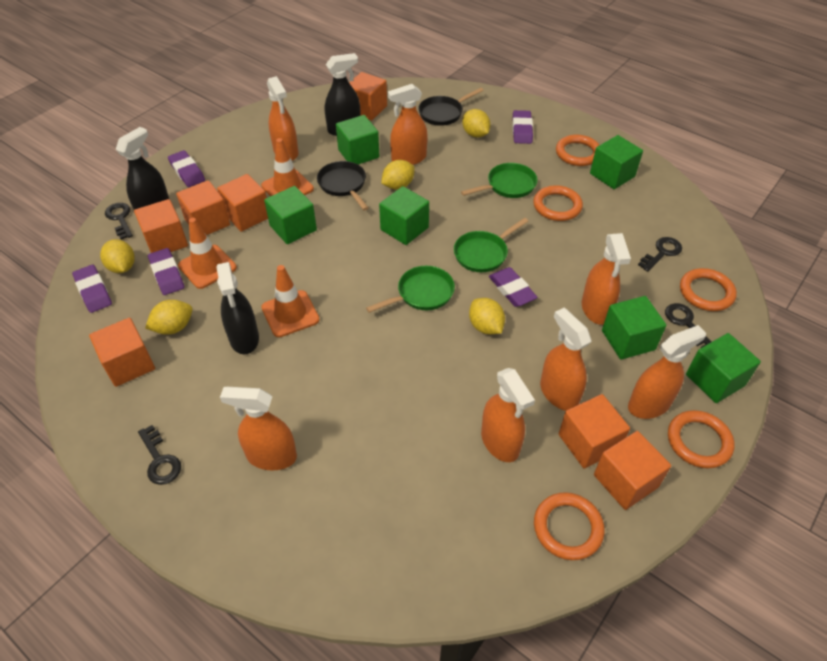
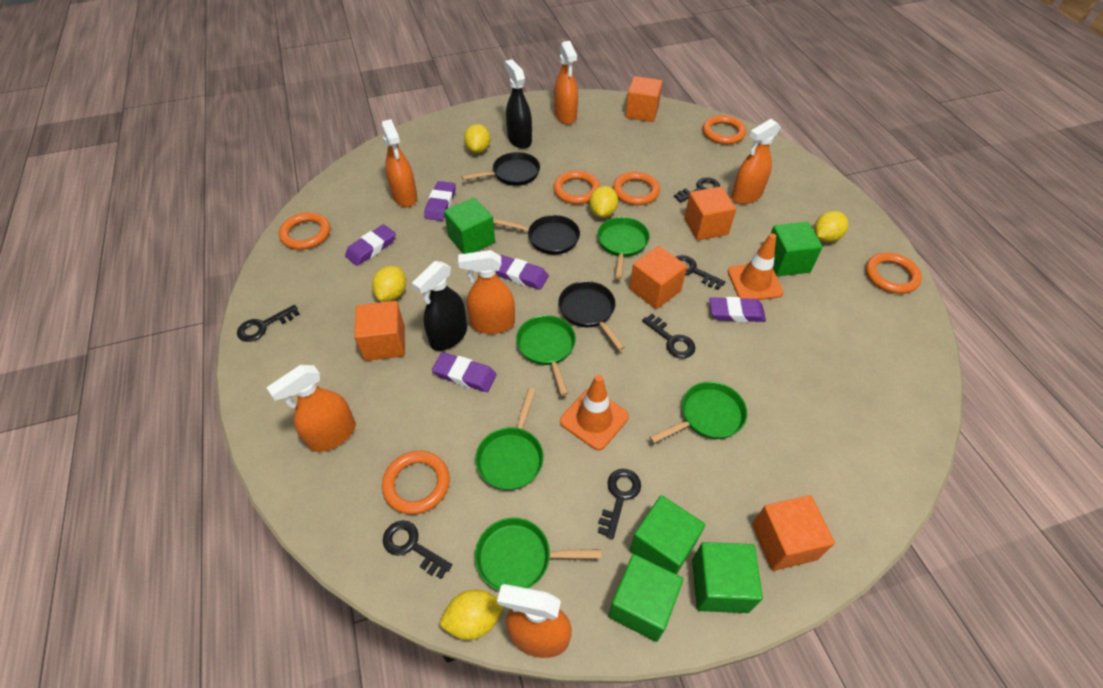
black key: 4 -> 6
black pan: 2 -> 3
black spray bottle: 3 -> 2
green cube: 6 -> 5
green pan: 3 -> 5
orange cube: 7 -> 5
orange ring: 5 -> 6
orange spray bottle: 7 -> 6
orange traffic cone: 3 -> 2

